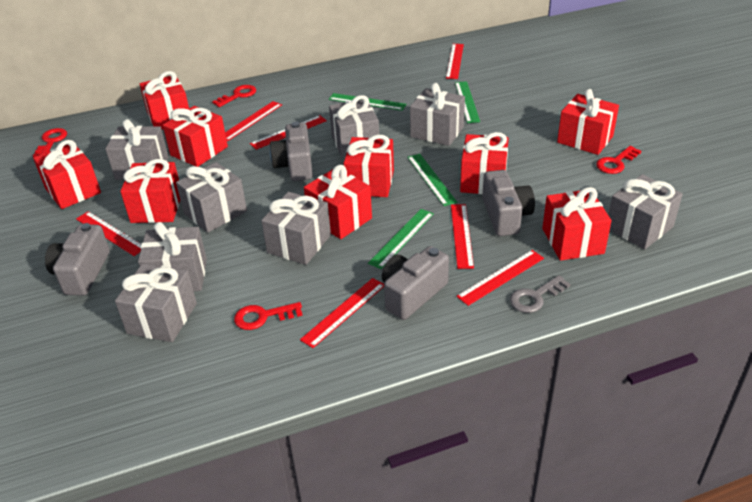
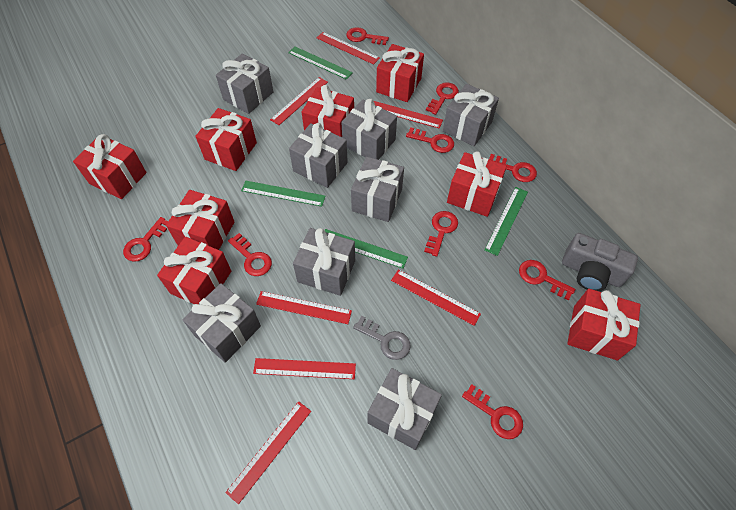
grey camera: 4 -> 1
red gift: 9 -> 8
red key: 4 -> 9

